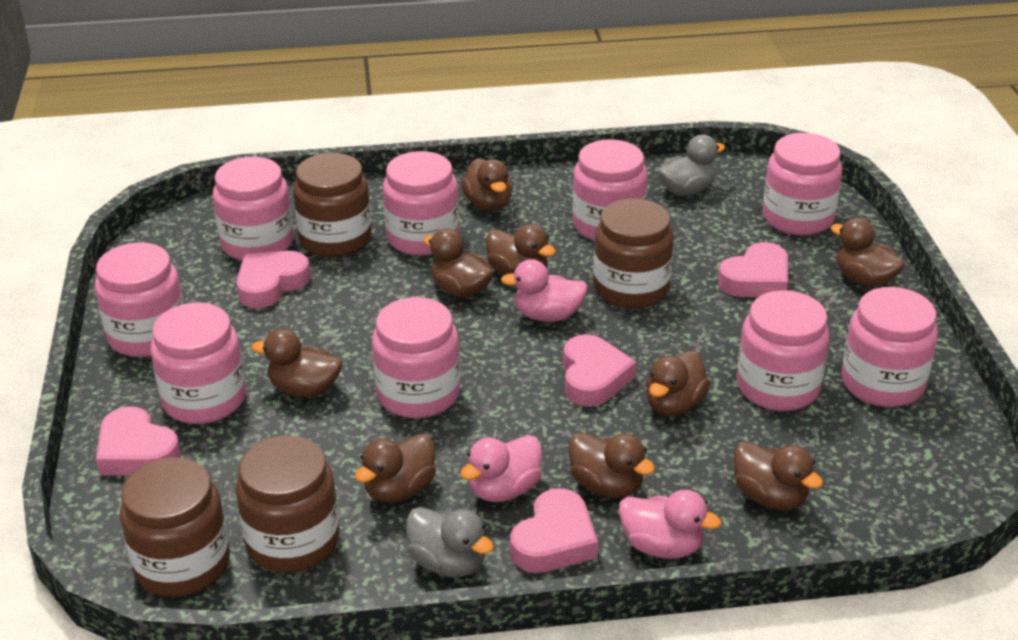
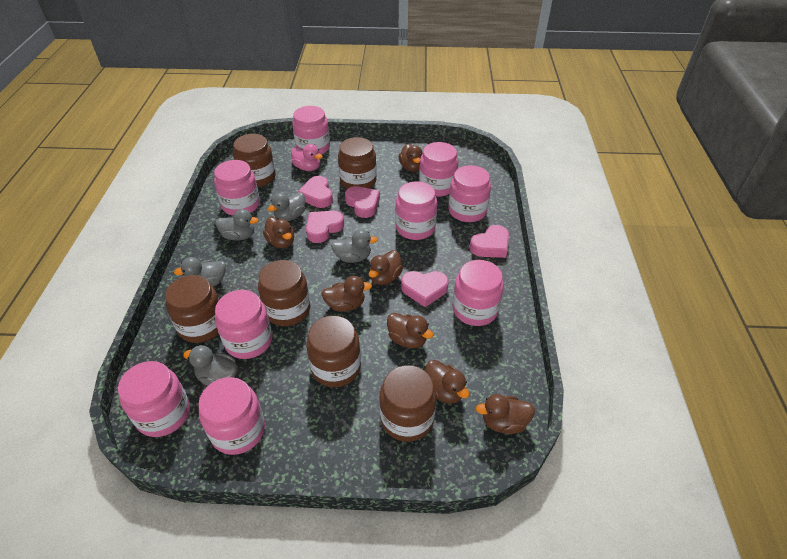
brown duck: 9 -> 7
brown jar: 4 -> 6
grey duck: 2 -> 5
pink duck: 3 -> 1

